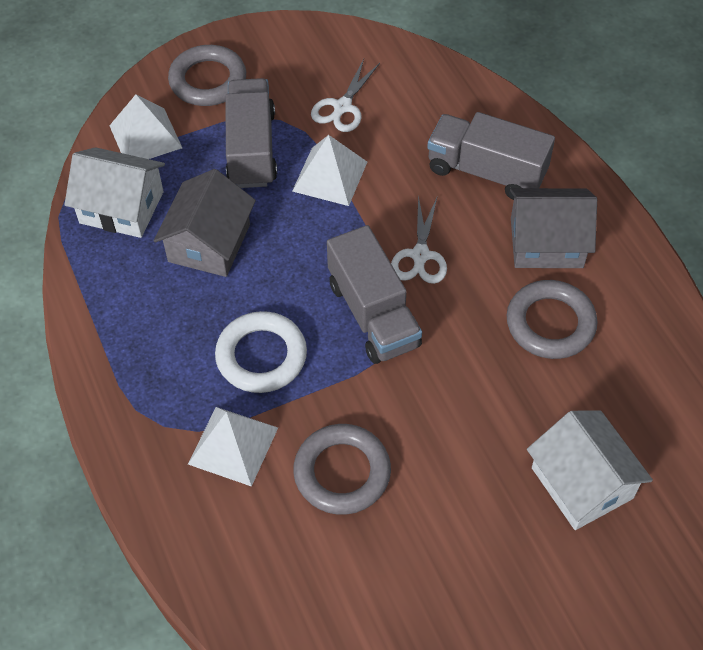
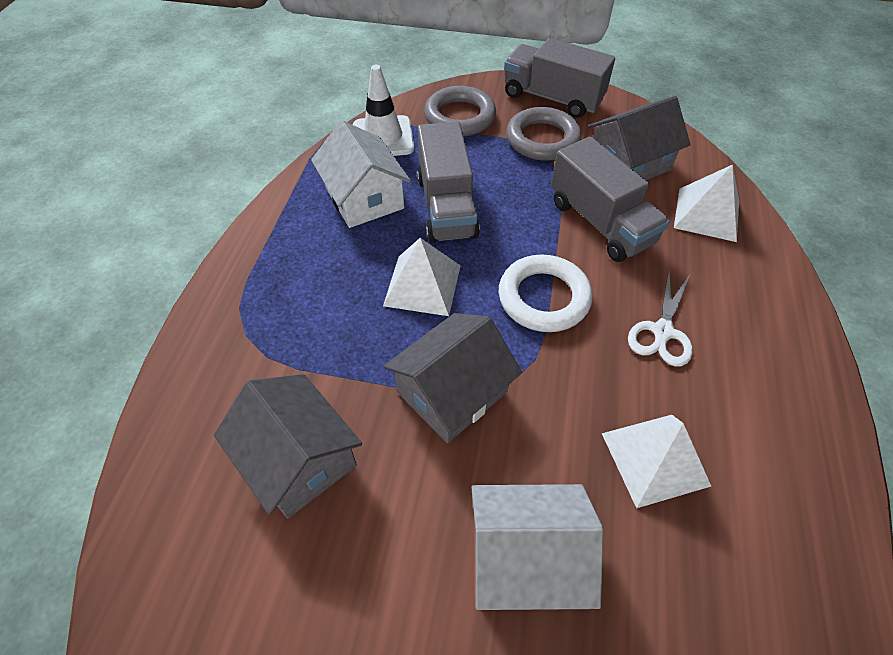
grey house: 2 -> 3
grey ring: 3 -> 2
white scissors: 2 -> 1
white traffic cone: 0 -> 1

